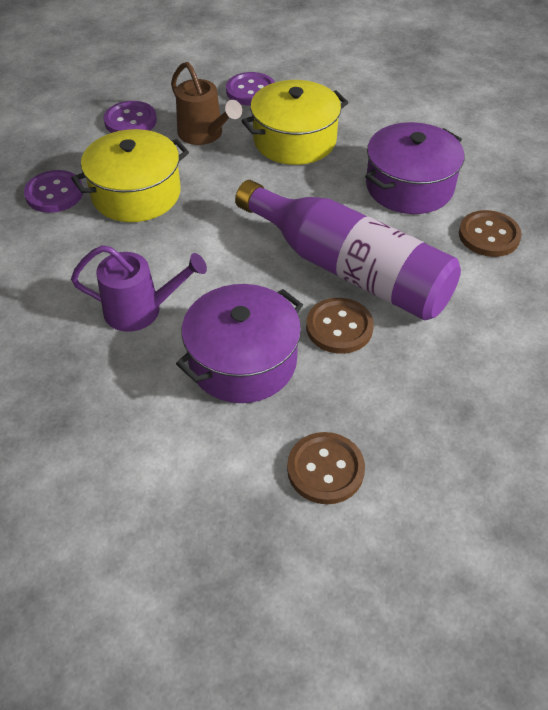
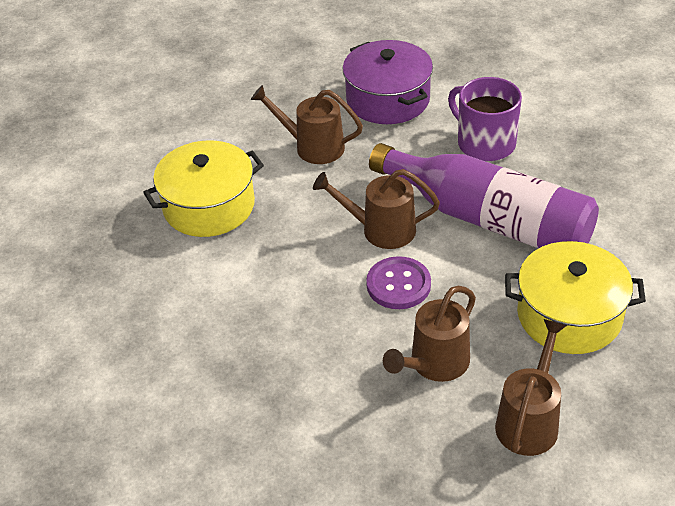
brown button: 3 -> 0
brown watering can: 1 -> 4
purple button: 3 -> 1
purple mug: 0 -> 1
purple pot: 2 -> 1
purple watering can: 1 -> 0

